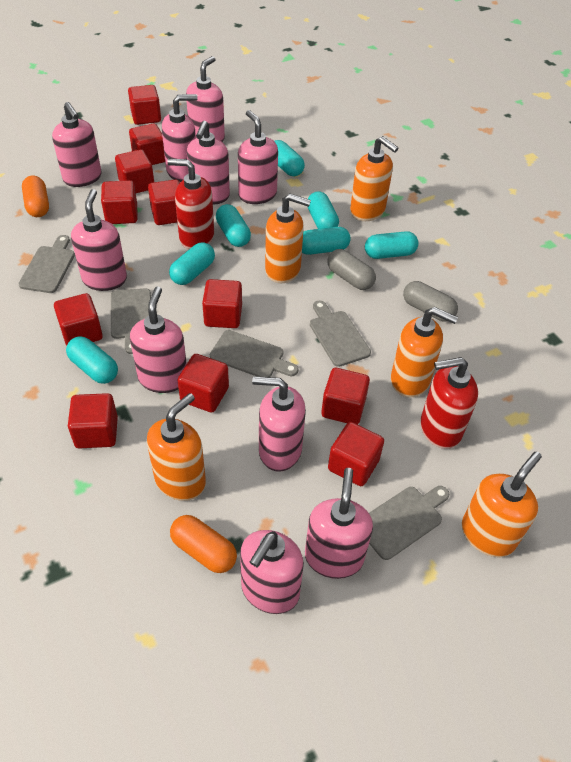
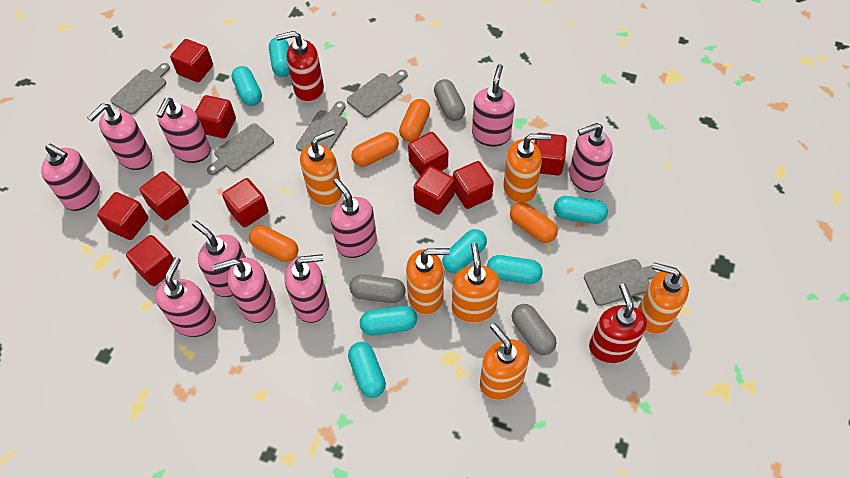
grey capsule: 2 -> 3
orange capsule: 2 -> 4
orange soap dispenser: 5 -> 6
red cube: 11 -> 10

